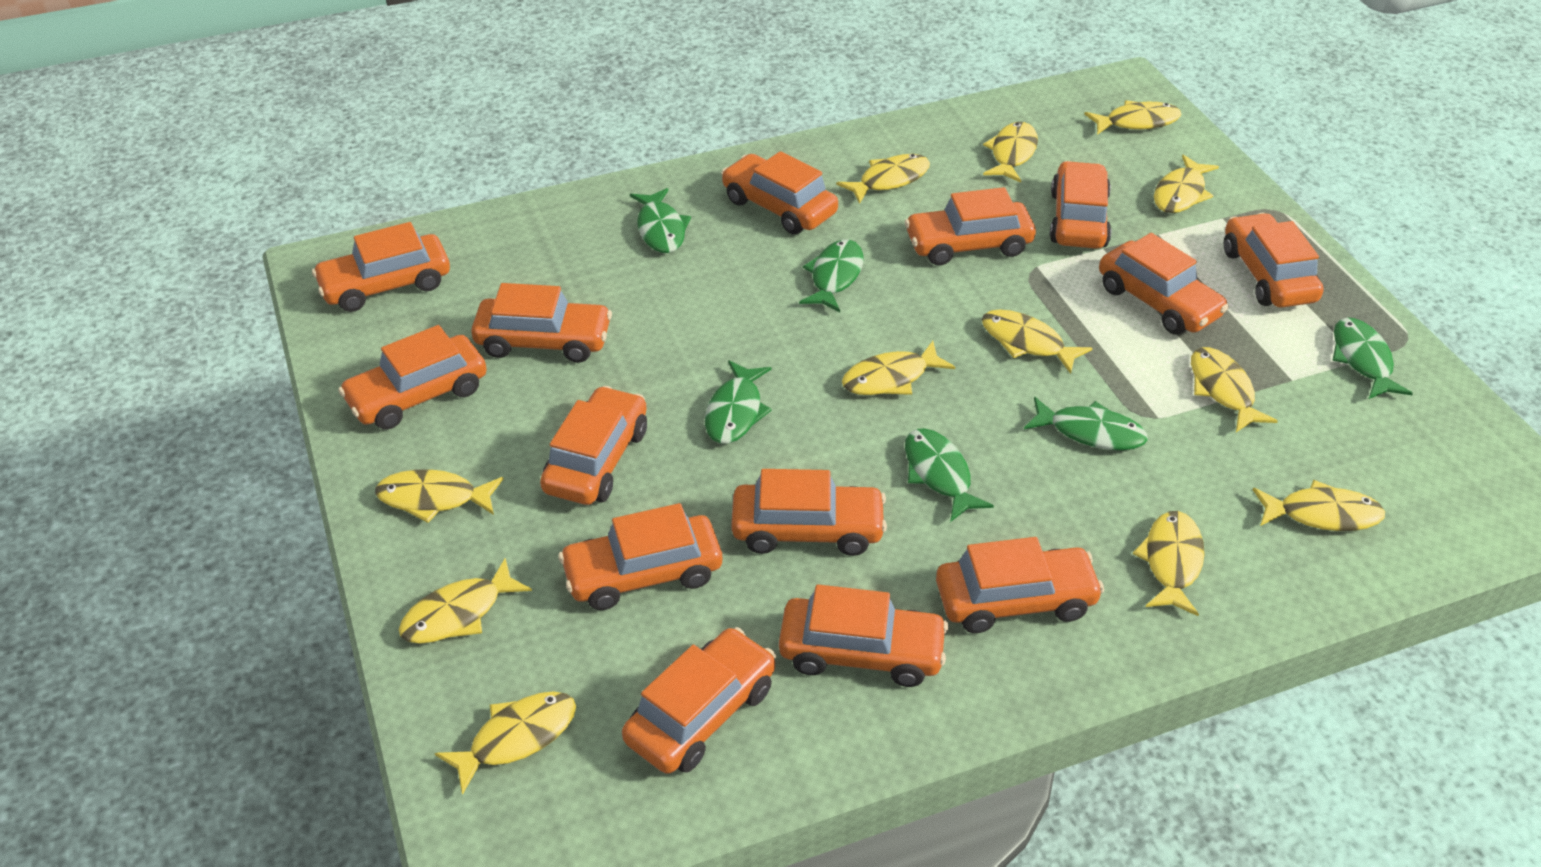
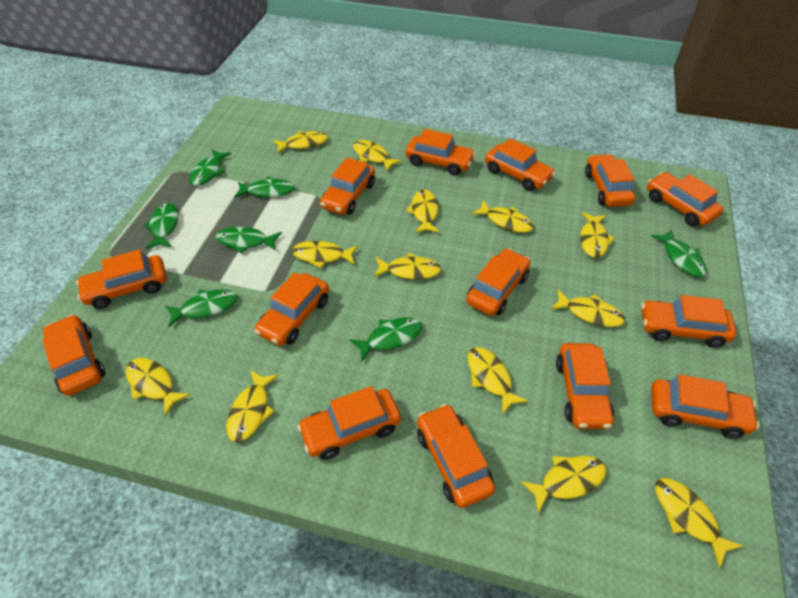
green fish: 6 -> 7
yellow fish: 12 -> 13

